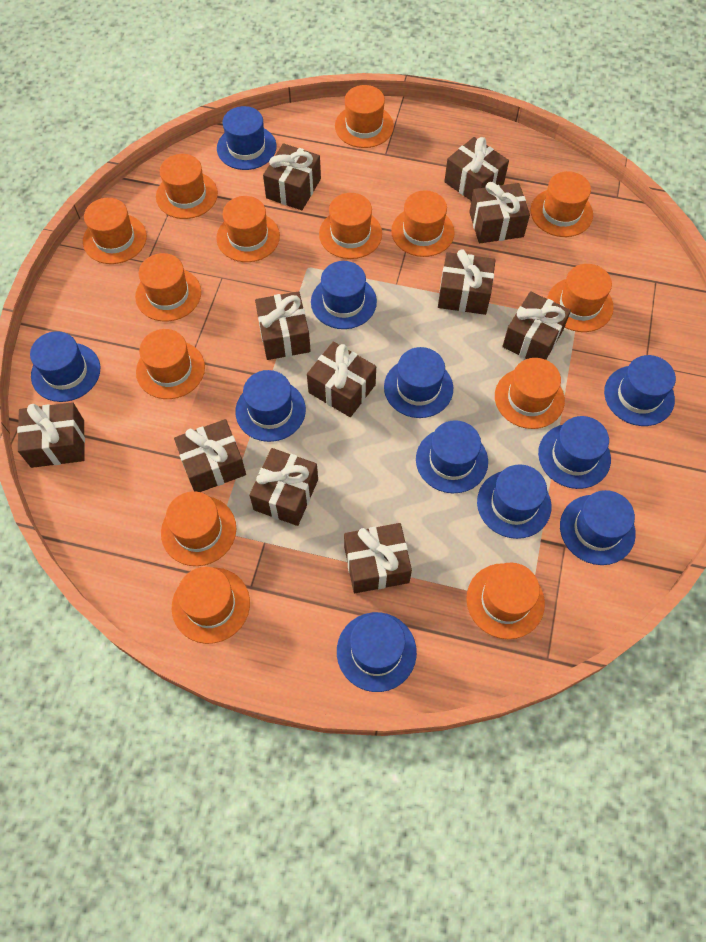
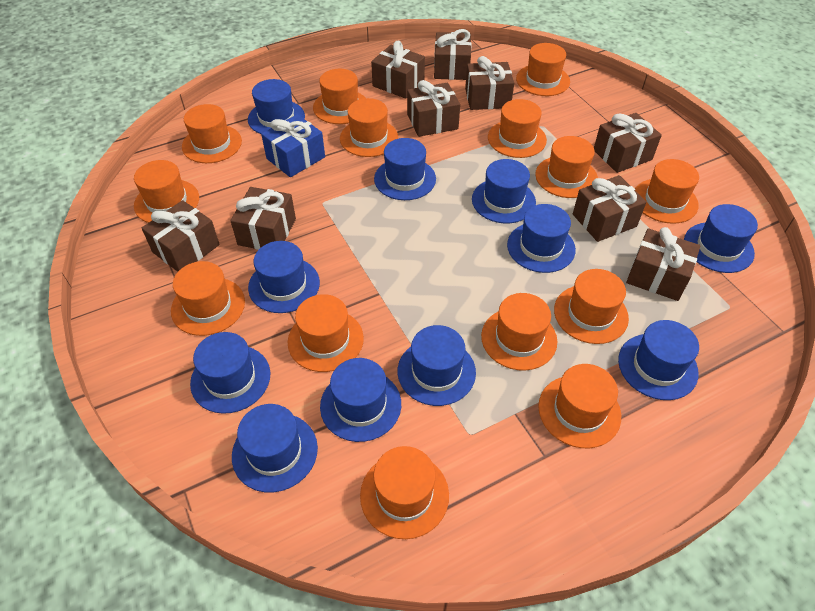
blue gift: 0 -> 1
brown gift: 11 -> 9

